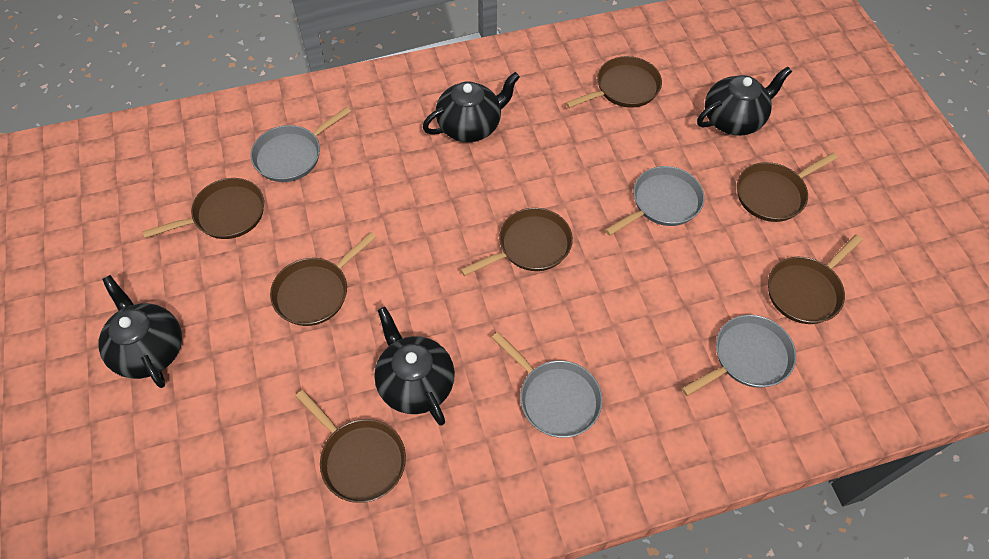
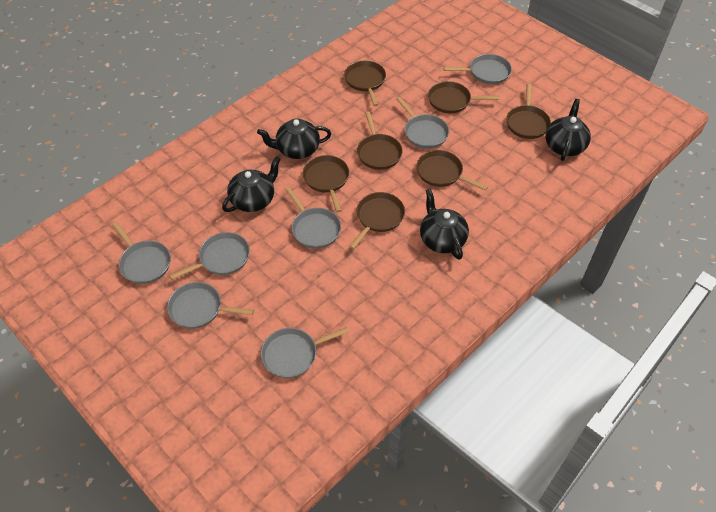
grey pan: 4 -> 7

